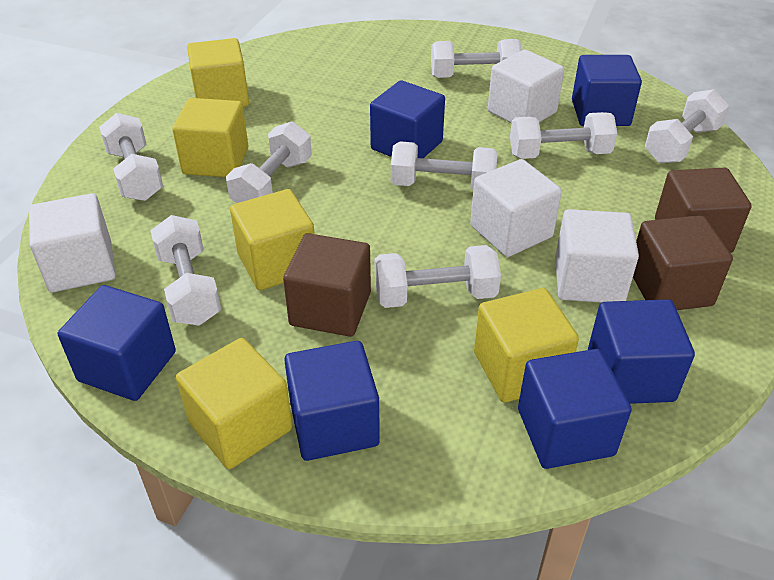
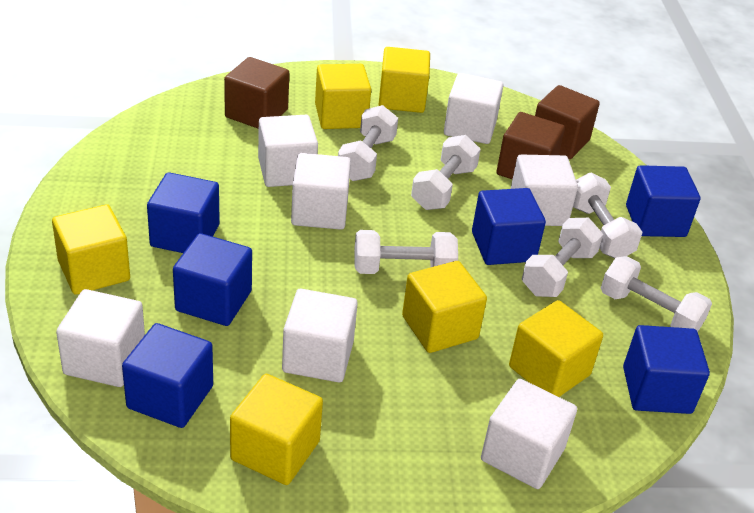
white cube: 4 -> 7
white dumbbell: 8 -> 6
yellow cube: 5 -> 6

